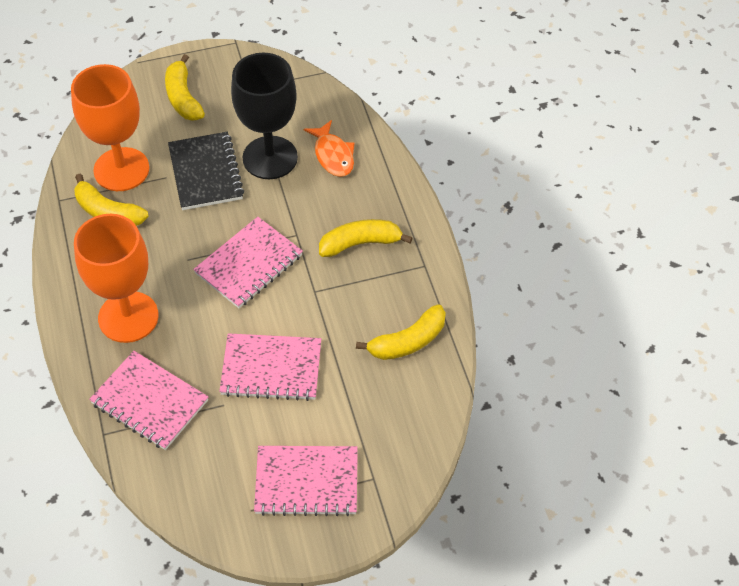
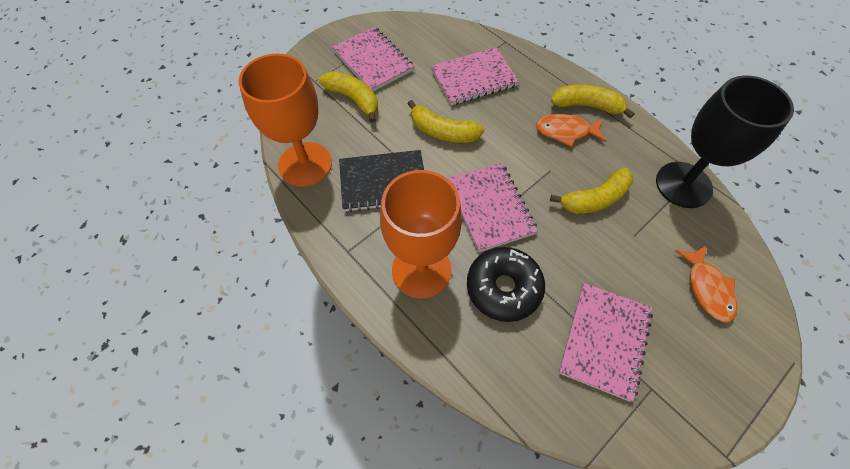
black donut: 0 -> 1
orange fish: 1 -> 2

